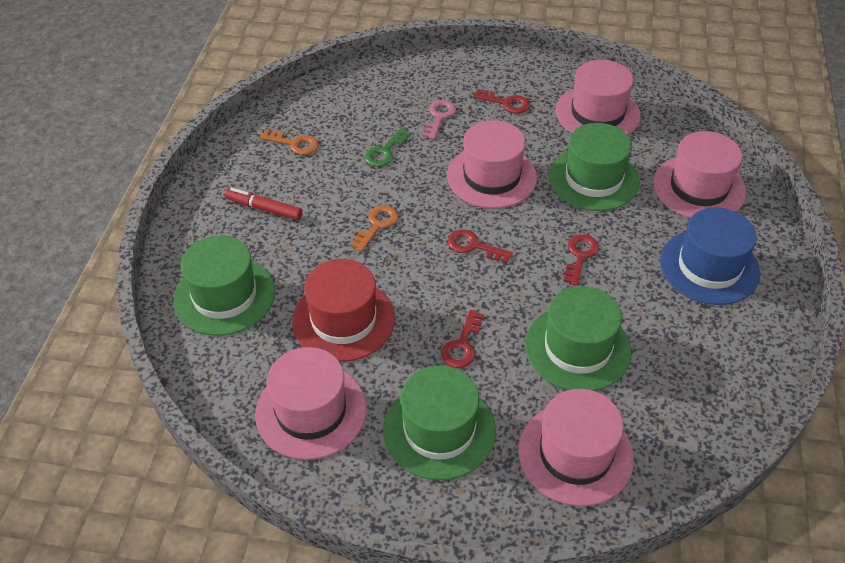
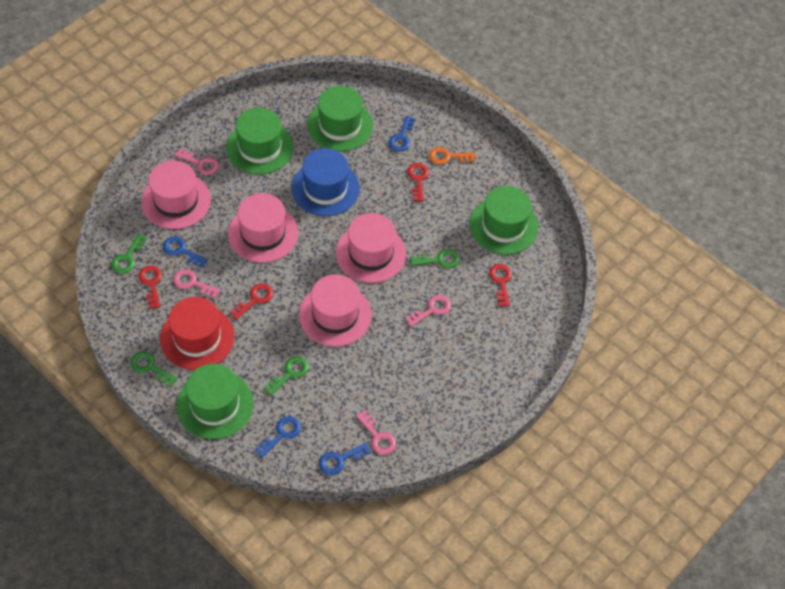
blue key: 0 -> 4
green key: 1 -> 4
orange key: 2 -> 1
pink hat: 5 -> 4
pink key: 1 -> 4
red marker: 1 -> 0

